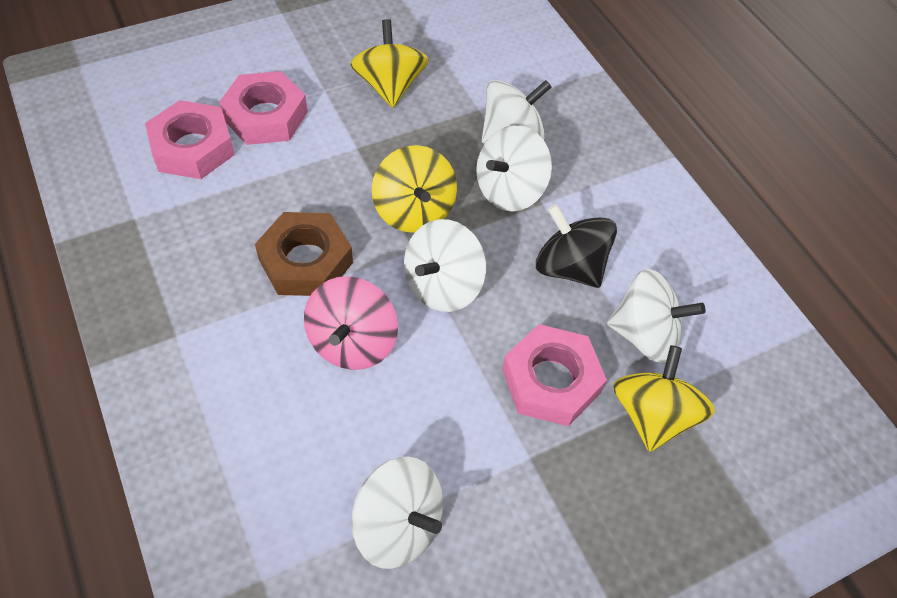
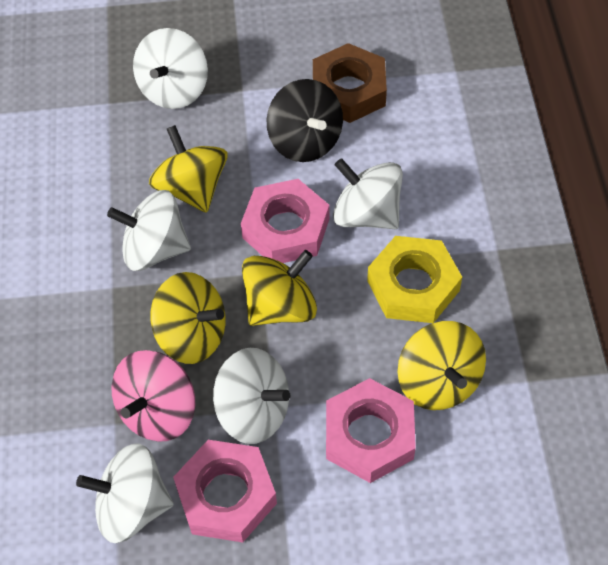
yellow nut: 0 -> 1
yellow spinning top: 3 -> 4

